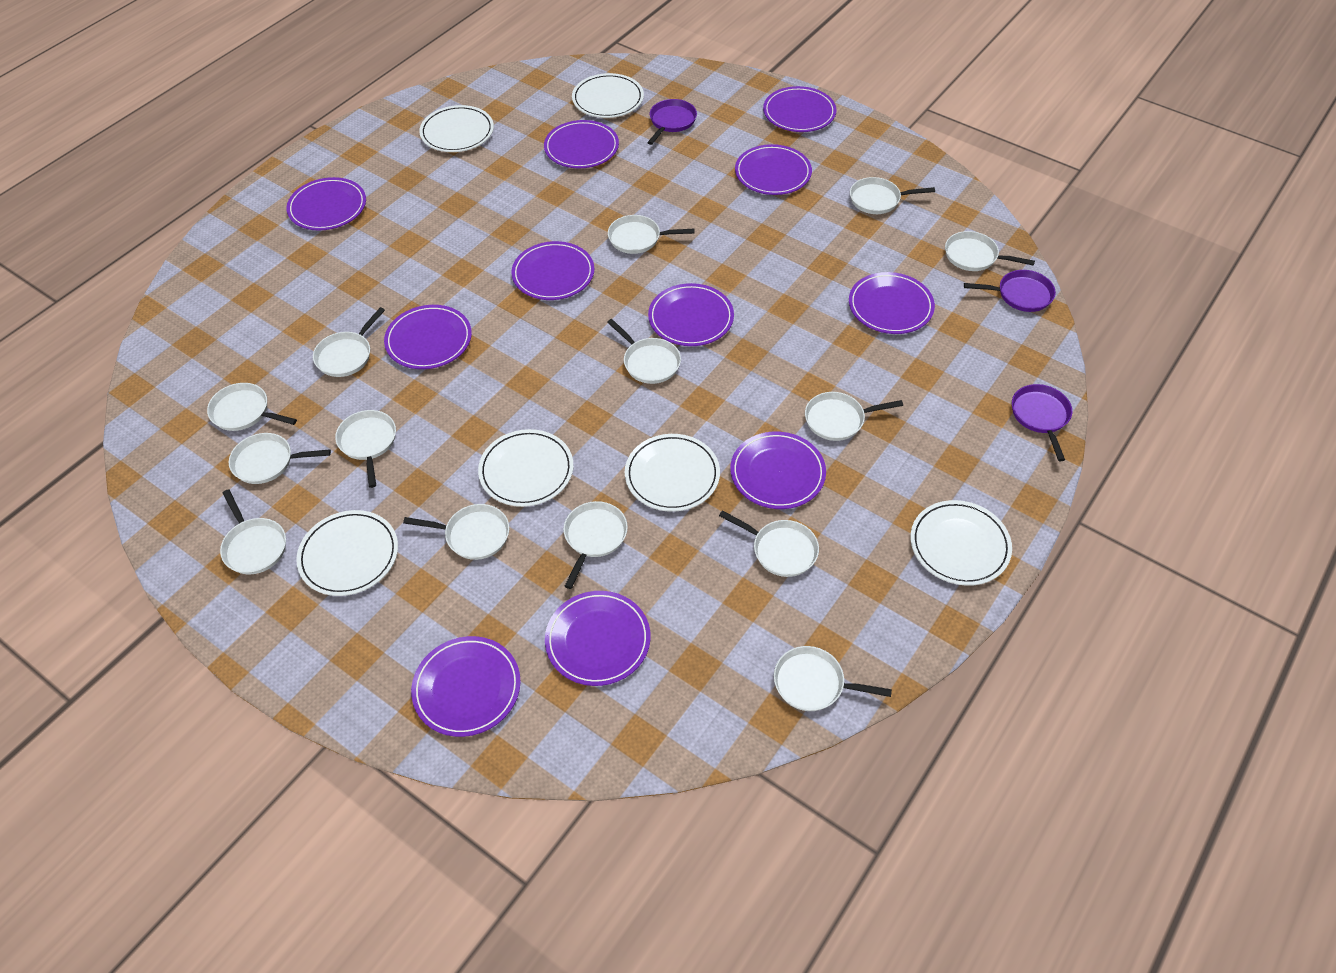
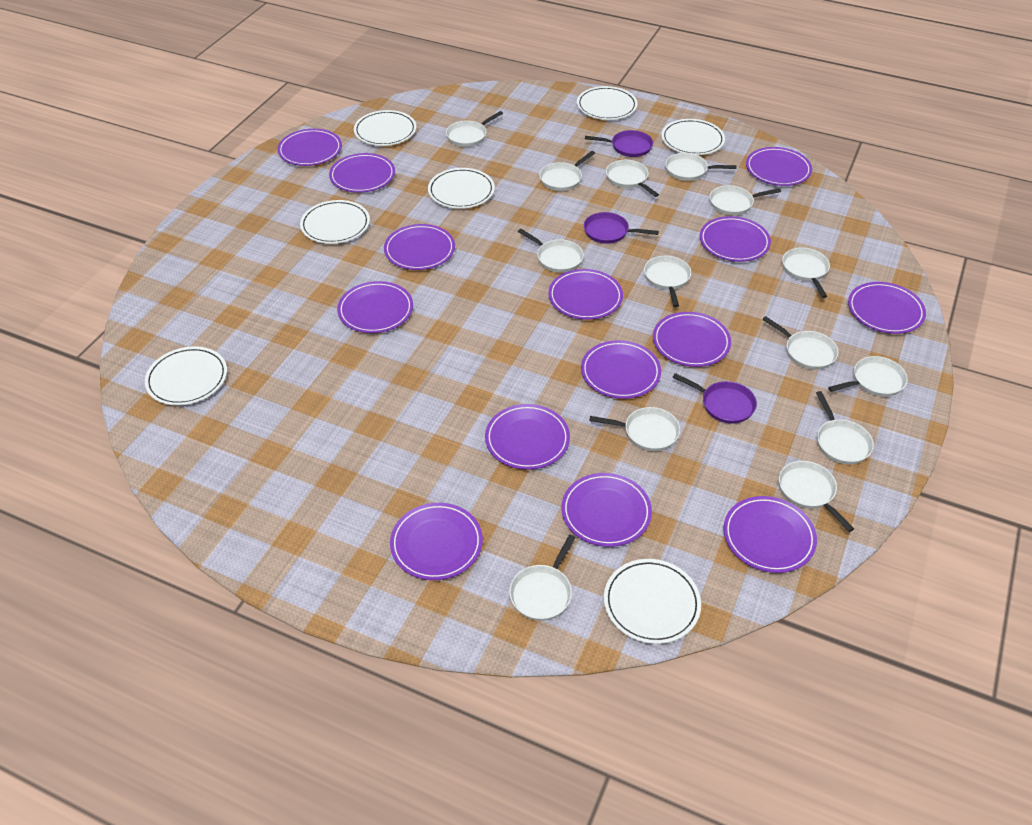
purple plate: 11 -> 14
white plate: 6 -> 7

